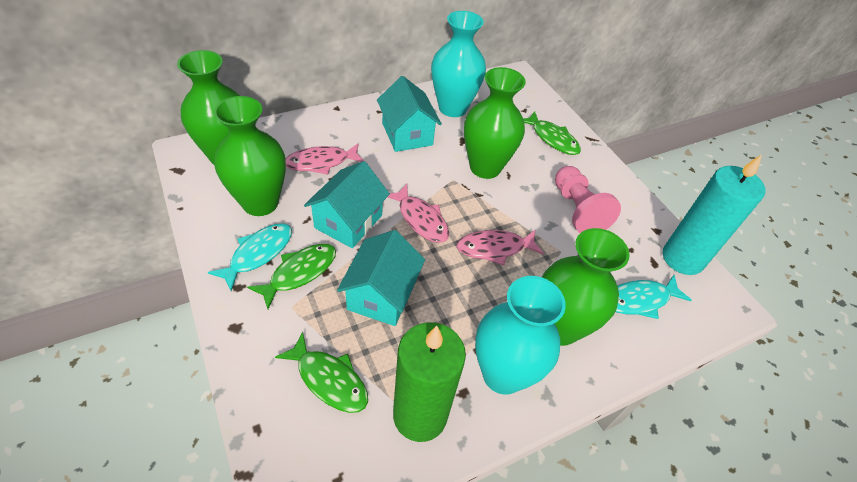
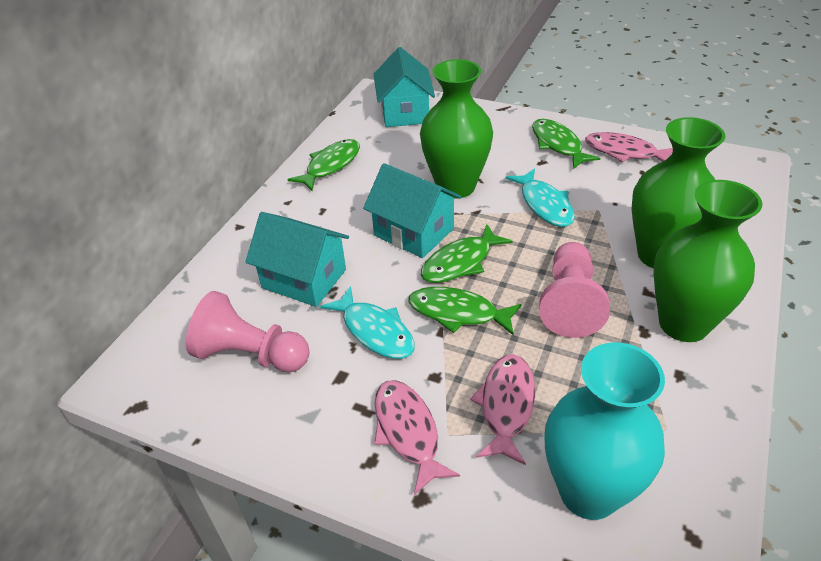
green candle: 1 -> 0
green fish: 3 -> 4
green vase: 4 -> 3
pink pawn: 1 -> 2
turquoise candle: 1 -> 0
turquoise vase: 2 -> 1

